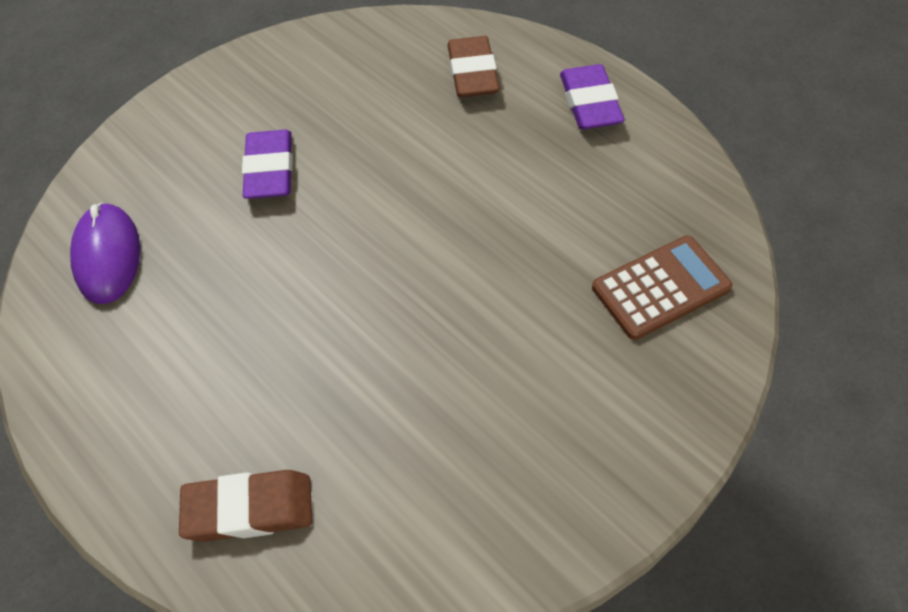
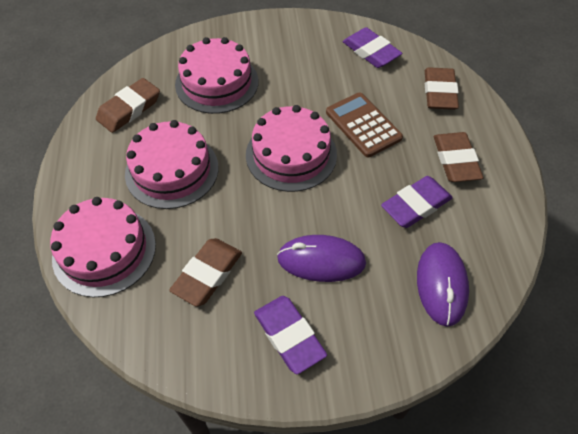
brown eraser: 2 -> 4
pink cake: 0 -> 4
purple eraser: 2 -> 3
purple mouse: 1 -> 2

